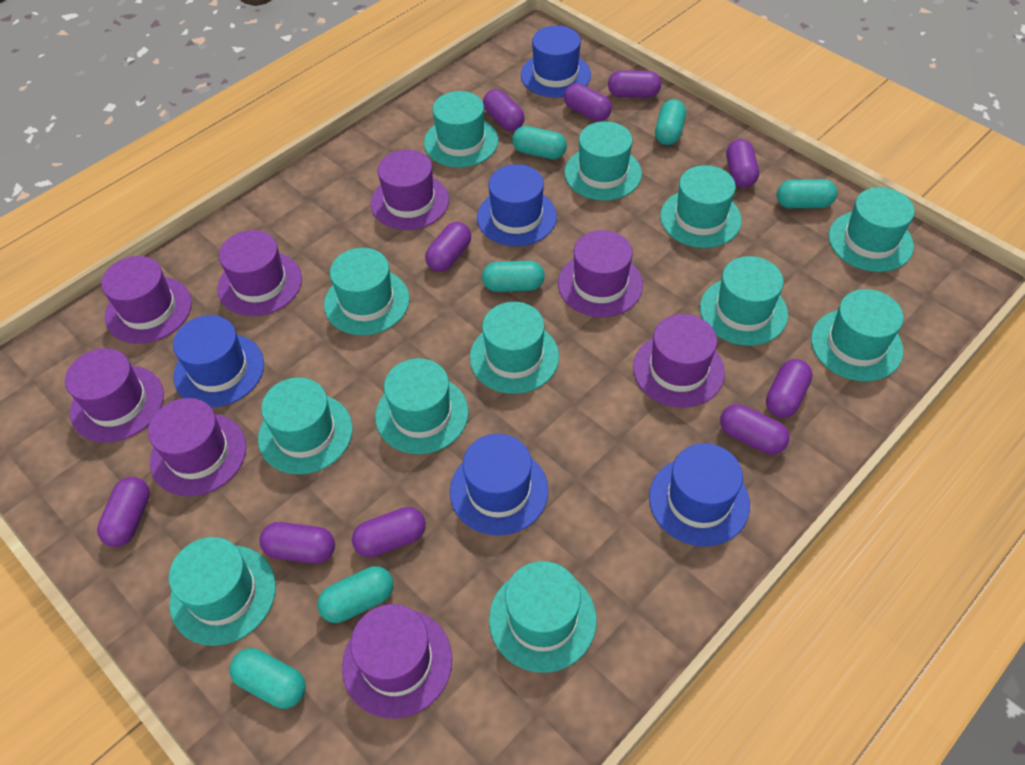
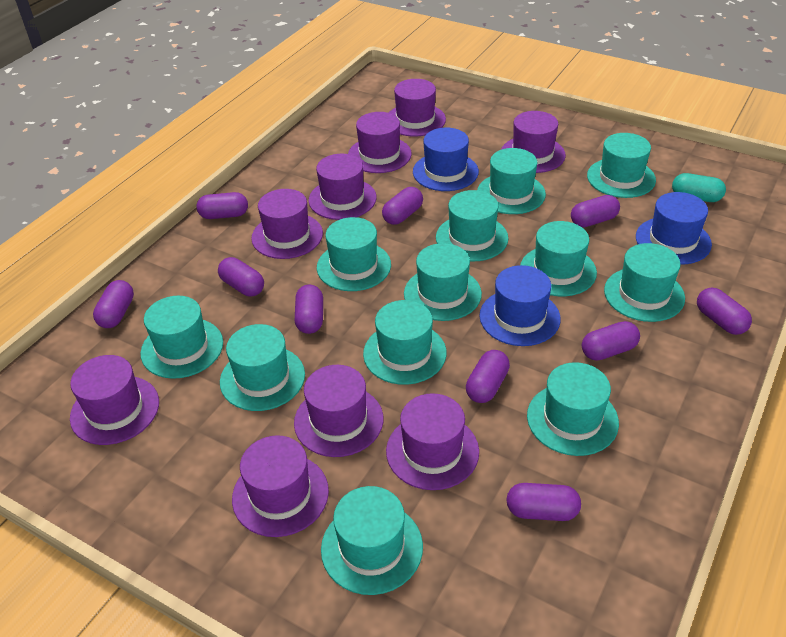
blue hat: 5 -> 3
purple hat: 8 -> 9
turquoise capsule: 6 -> 1

